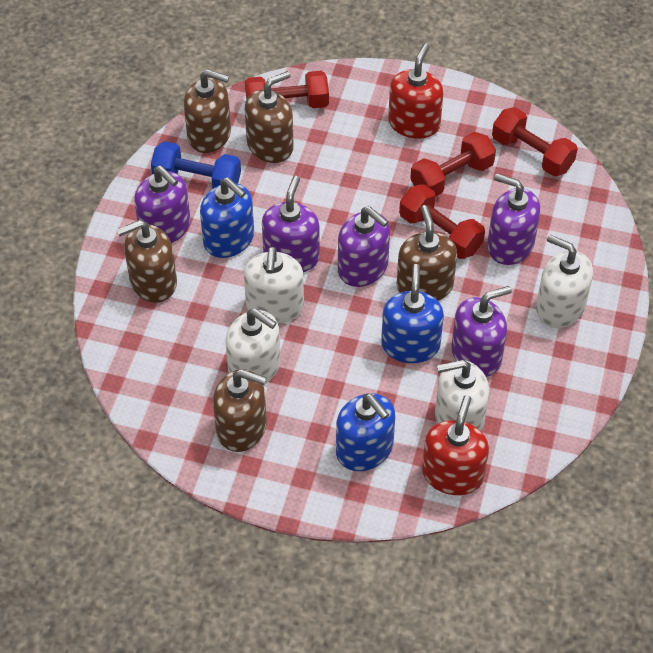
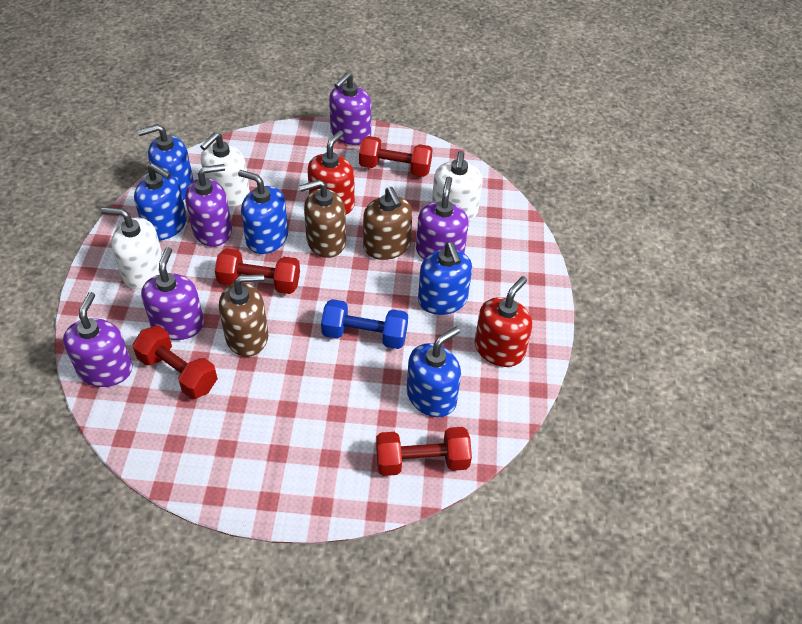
blue soap dispenser: 3 -> 5
brown soap dispenser: 5 -> 3
white soap dispenser: 4 -> 3

